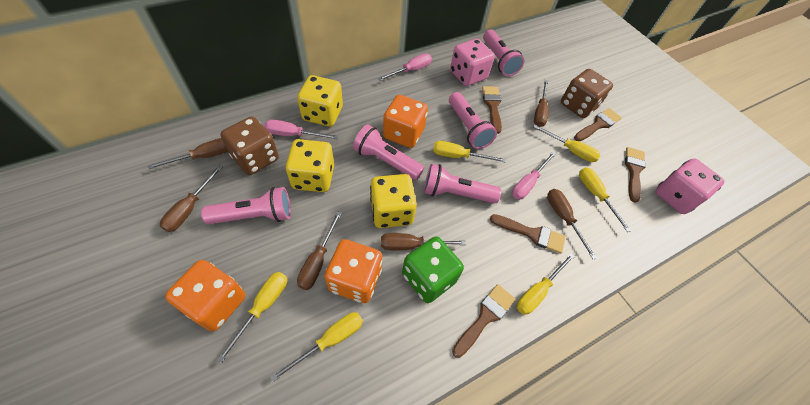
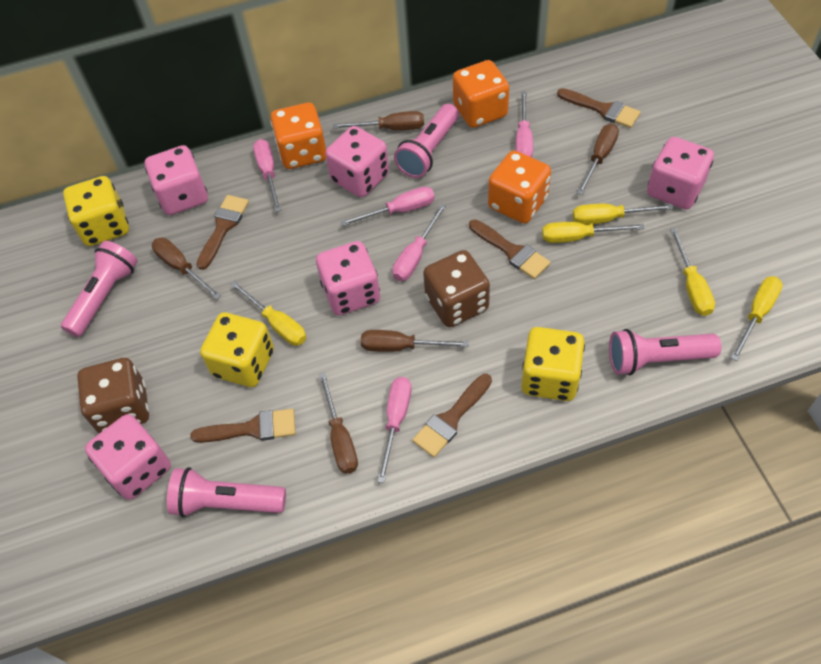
brown screwdriver: 6 -> 5
green dice: 1 -> 0
pink dice: 2 -> 5
pink flashlight: 5 -> 4
pink screwdriver: 3 -> 5
yellow screwdriver: 6 -> 5

